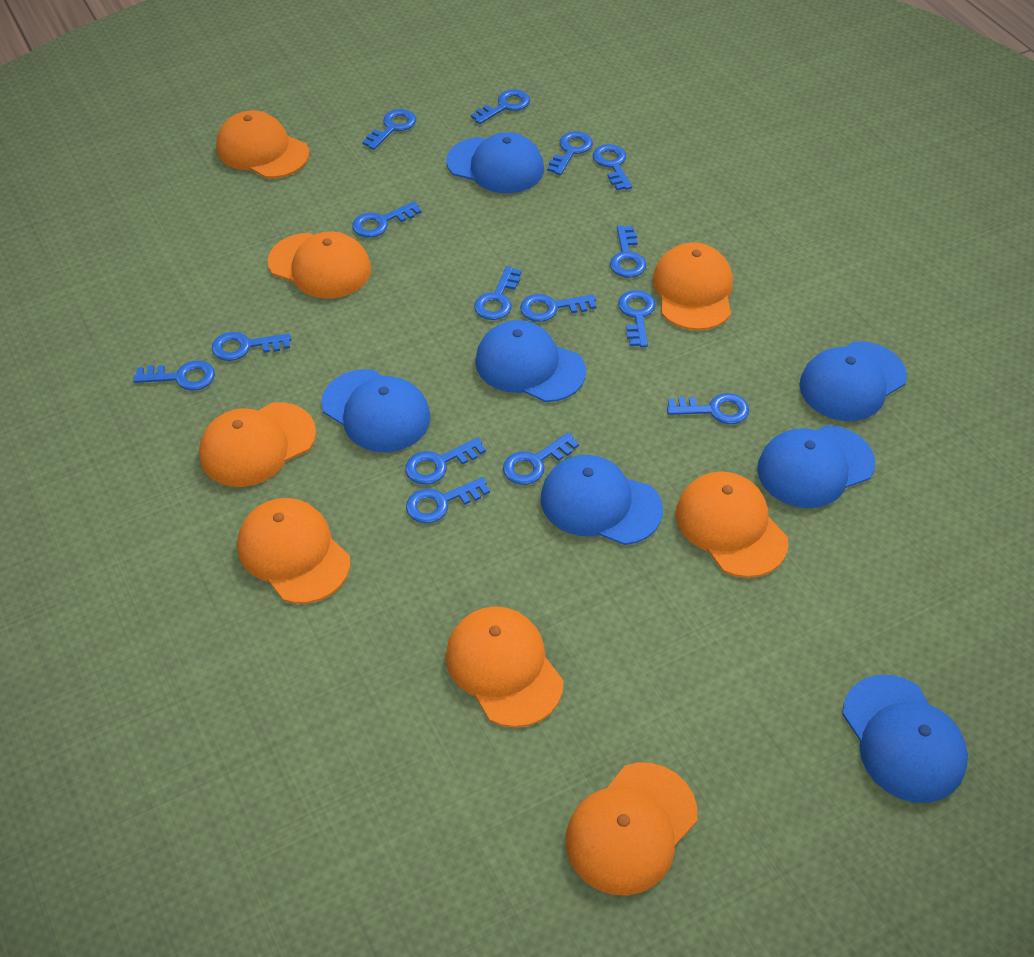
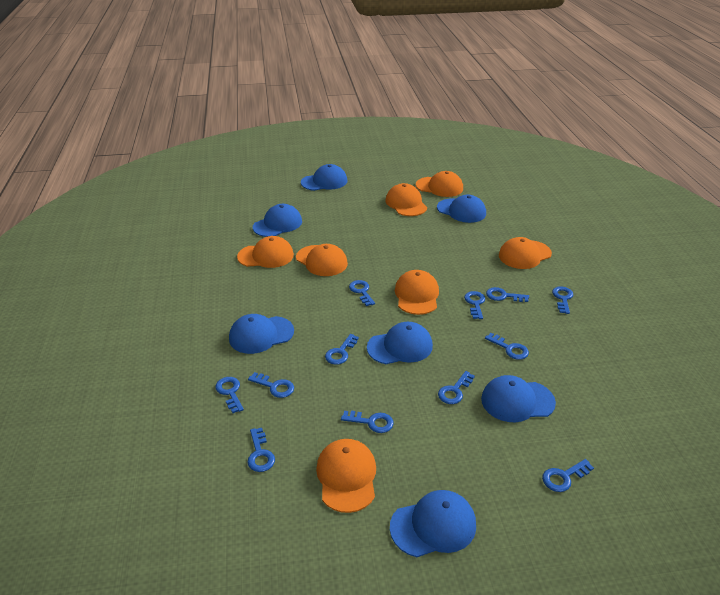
blue key: 15 -> 12
orange cap: 8 -> 7

